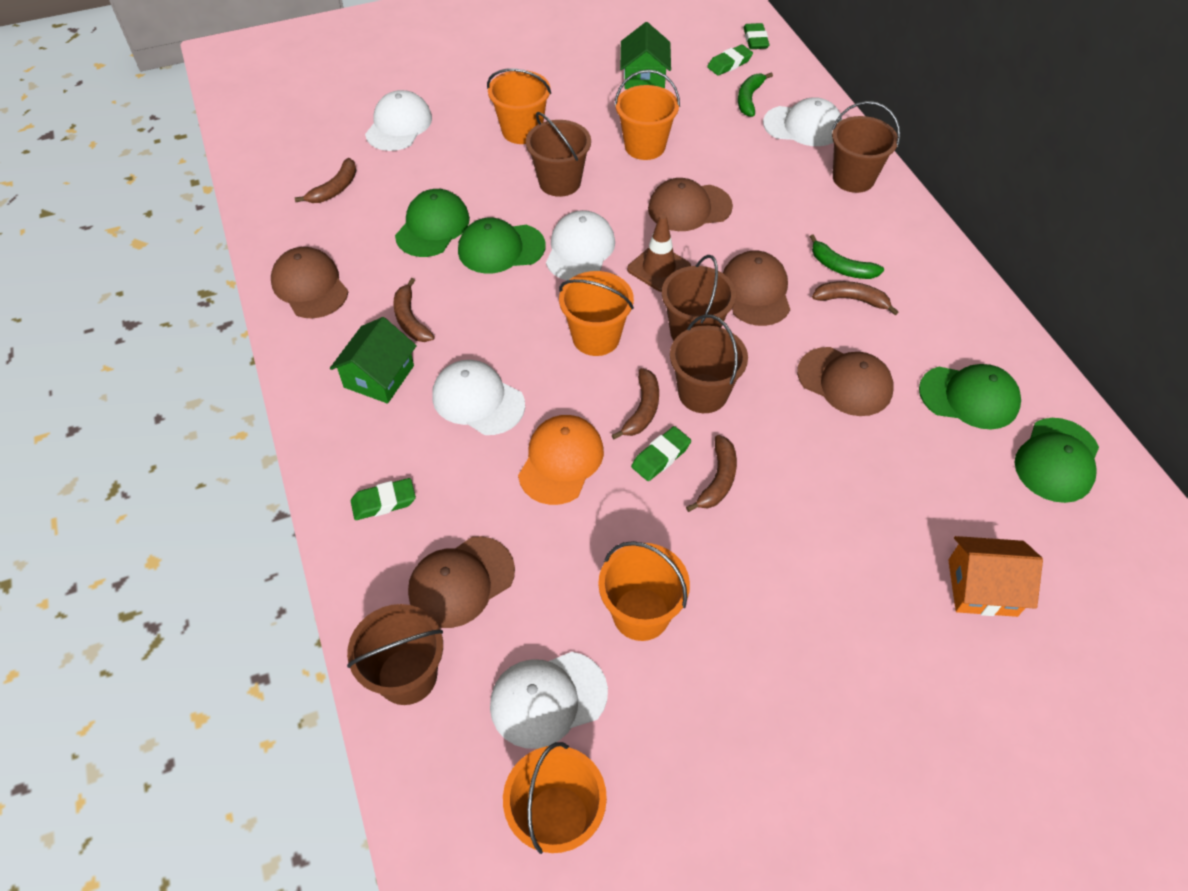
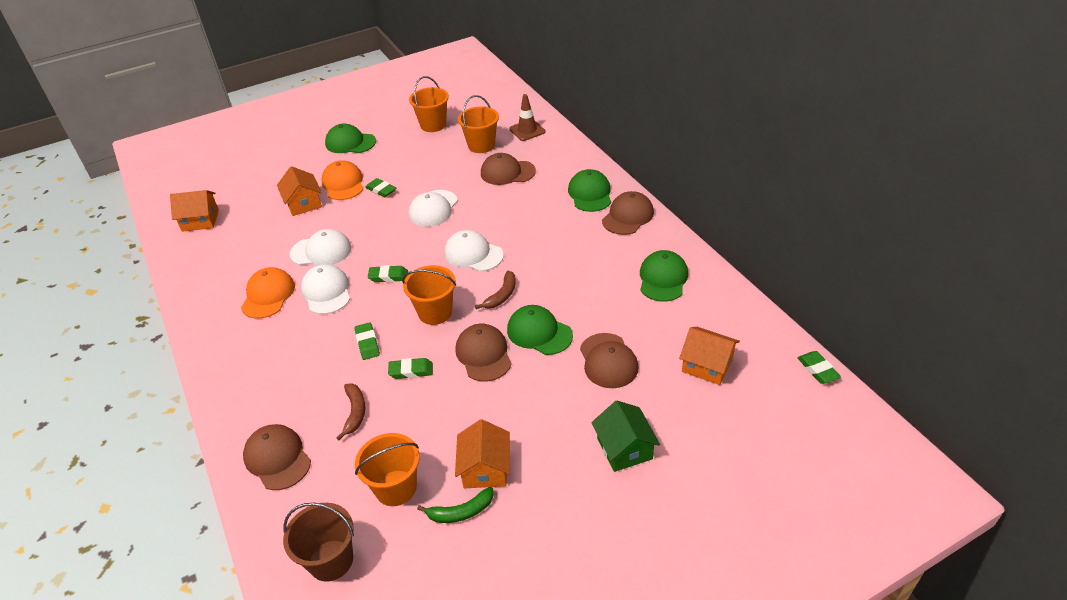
brown banana: 5 -> 2
brown bucket: 5 -> 1
green banana: 2 -> 1
green eraser: 4 -> 5
green house: 2 -> 1
orange bucket: 5 -> 4
orange cap: 1 -> 2
orange house: 1 -> 4
white cap: 5 -> 4

